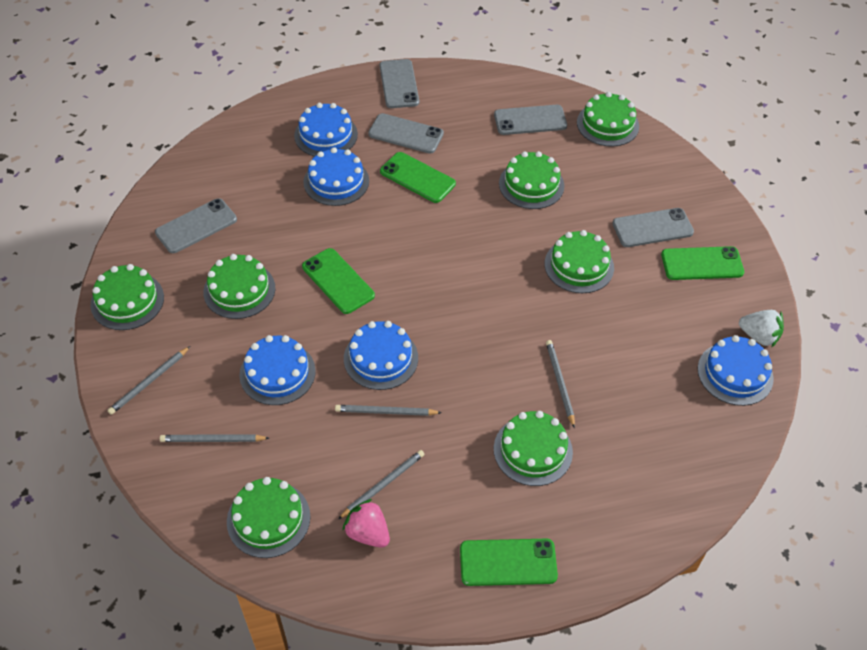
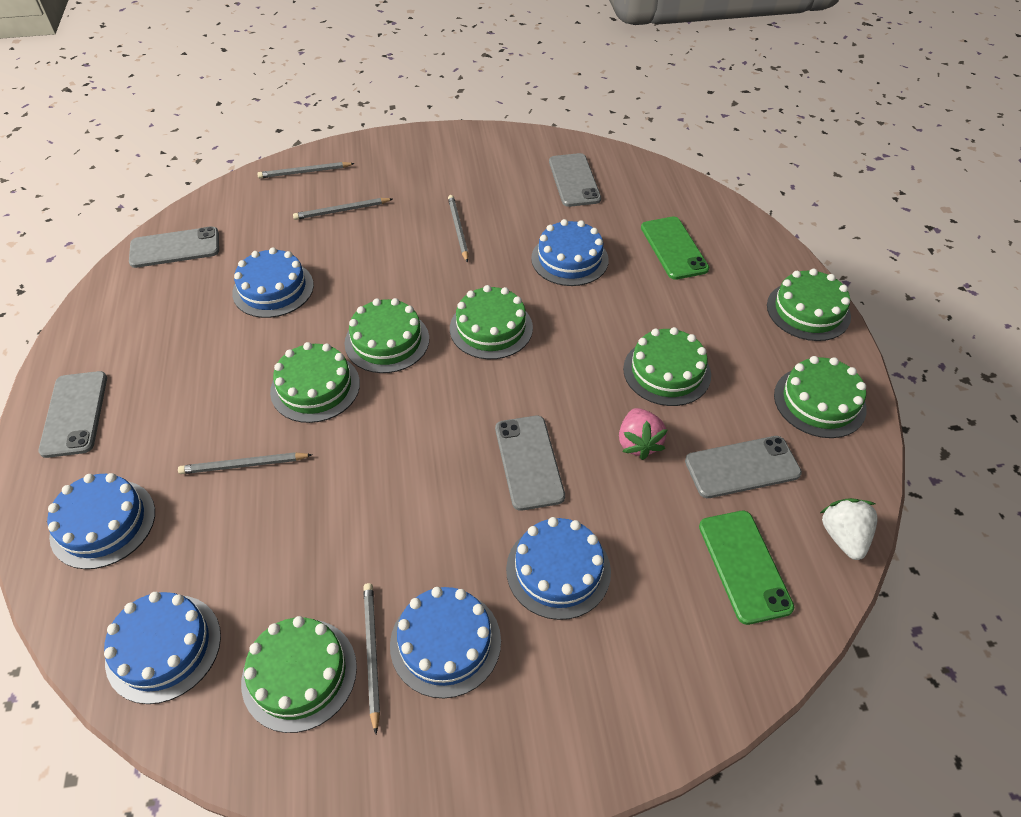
blue cake: 5 -> 6
green phone: 4 -> 2

